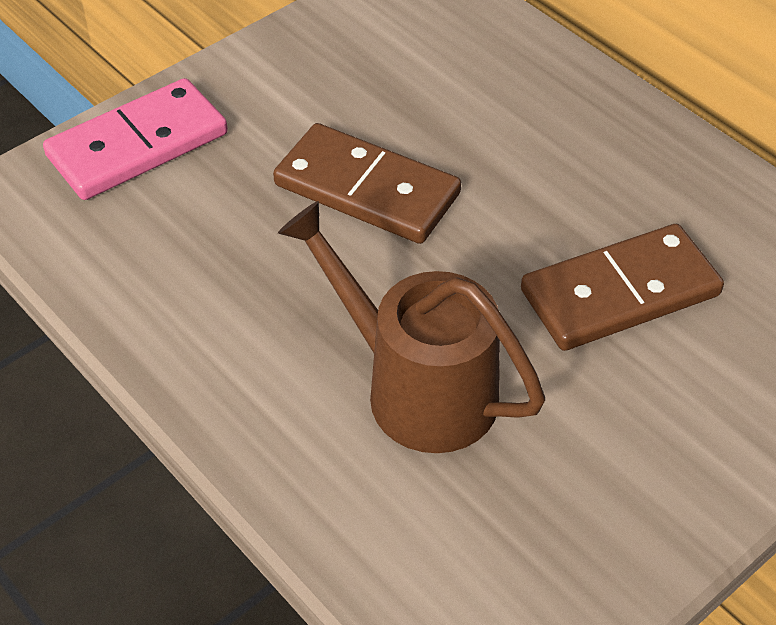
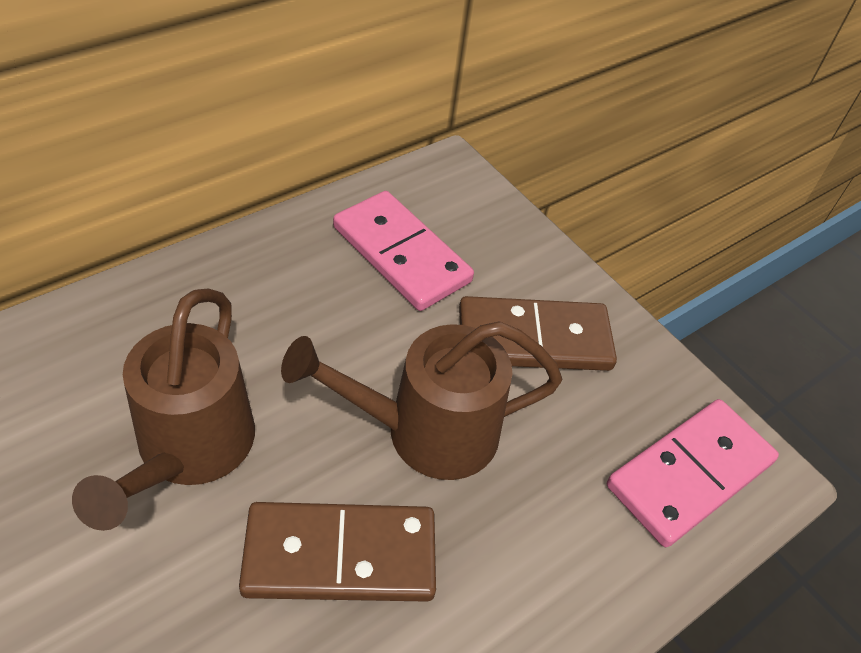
brown watering can: 1 -> 2
pink domino: 1 -> 2

